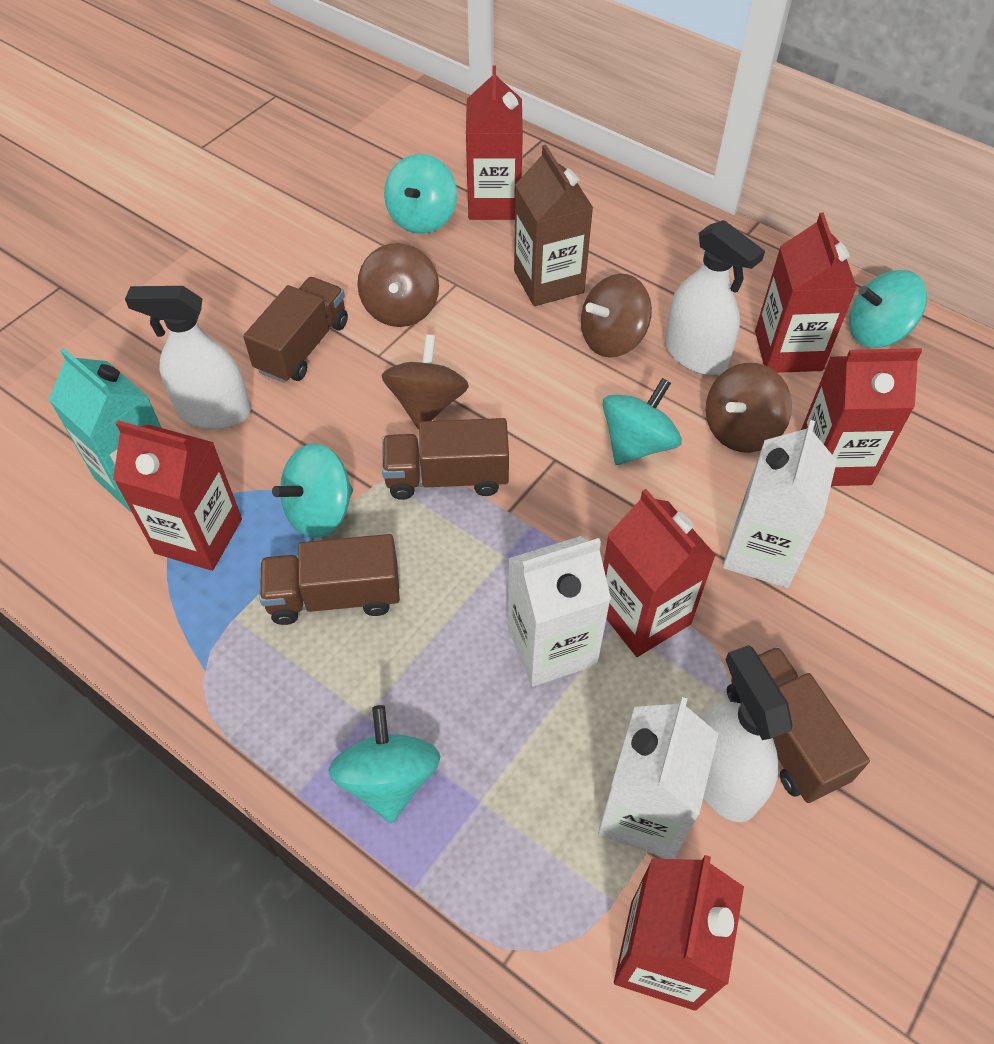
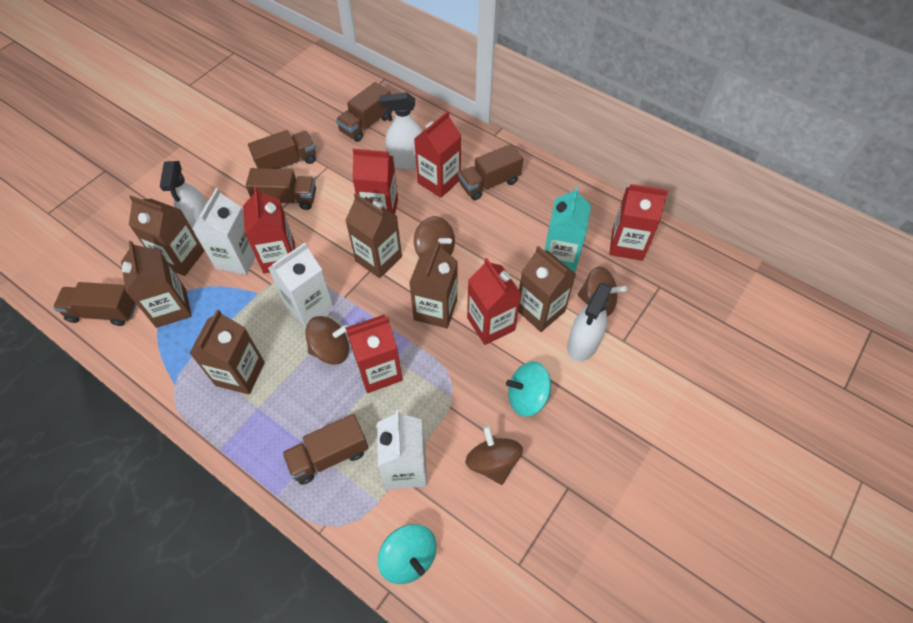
brown carton: 1 -> 6
brown truck: 4 -> 6
turquoise spinning top: 5 -> 2

